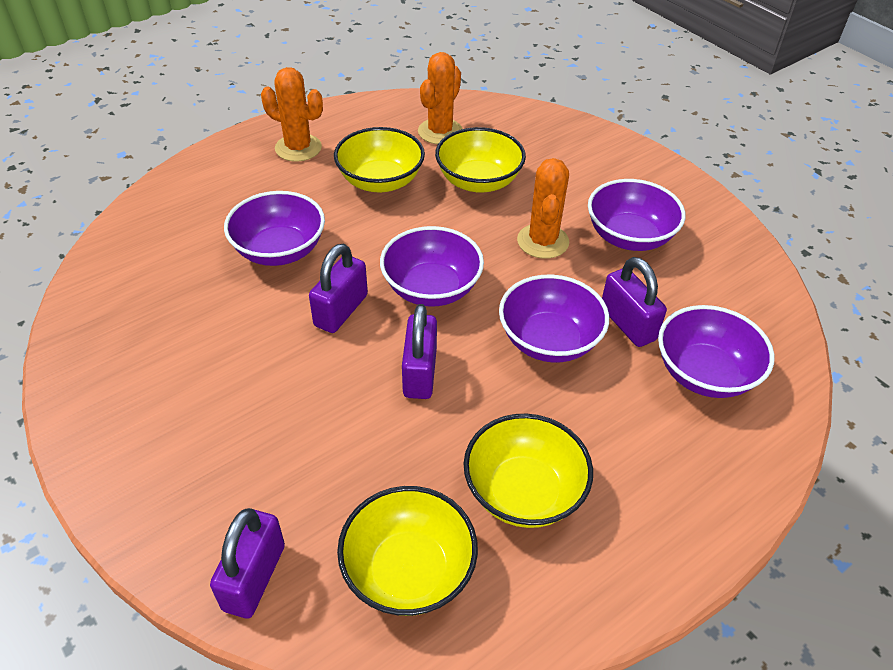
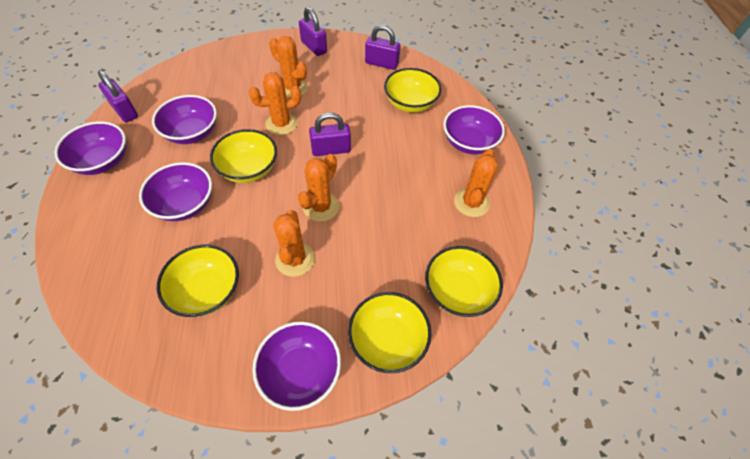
orange cactus: 3 -> 5
yellow bowl: 4 -> 5

